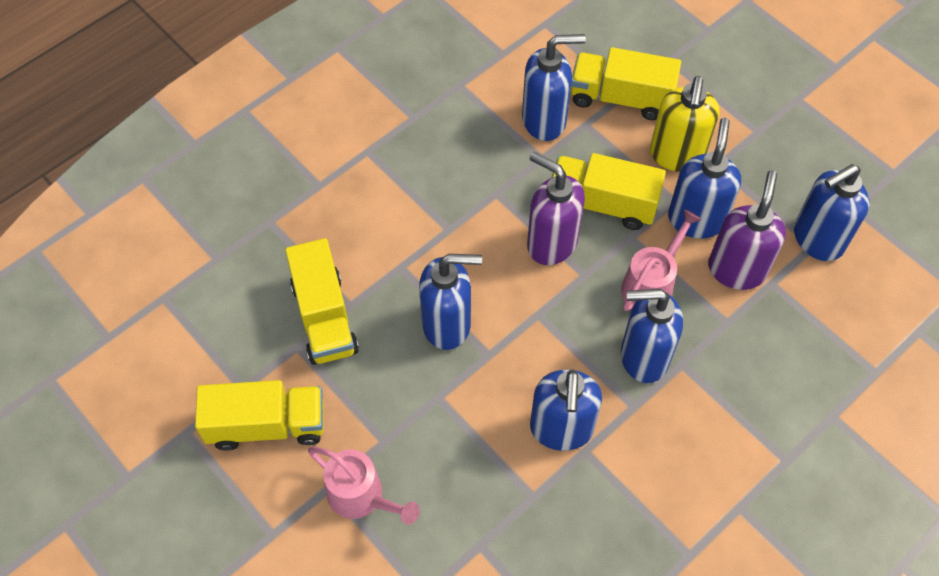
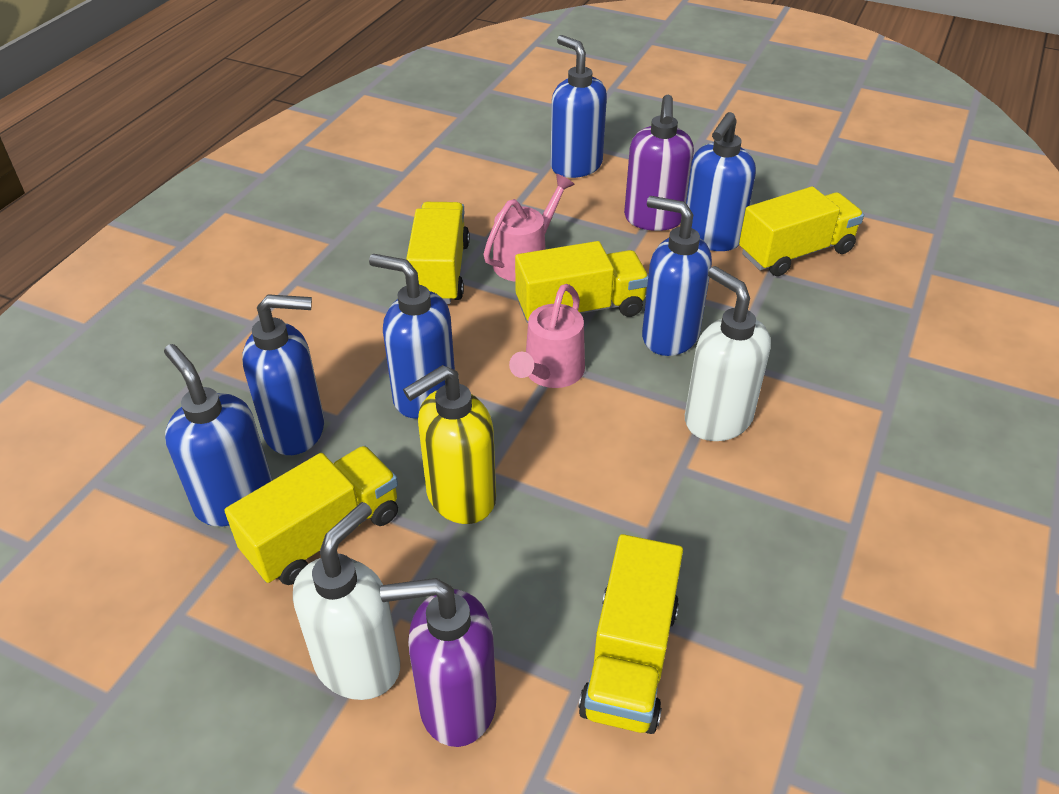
white soap dispenser: 0 -> 2
yellow truck: 4 -> 5

